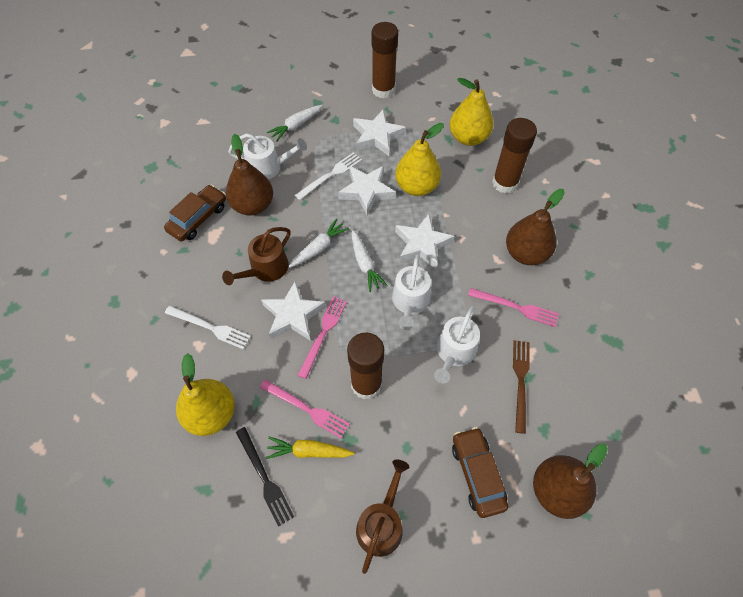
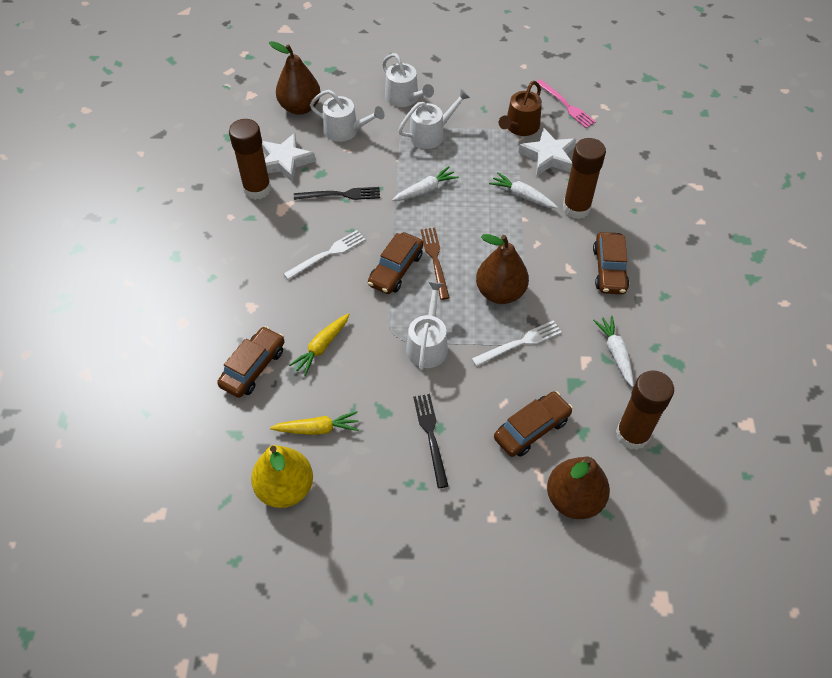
black fork: 1 -> 2
brown car: 2 -> 4
brown watering can: 2 -> 1
pink fork: 3 -> 1
white star: 4 -> 2
white watering can: 3 -> 4
yellow carrot: 1 -> 2
yellow pear: 3 -> 1

